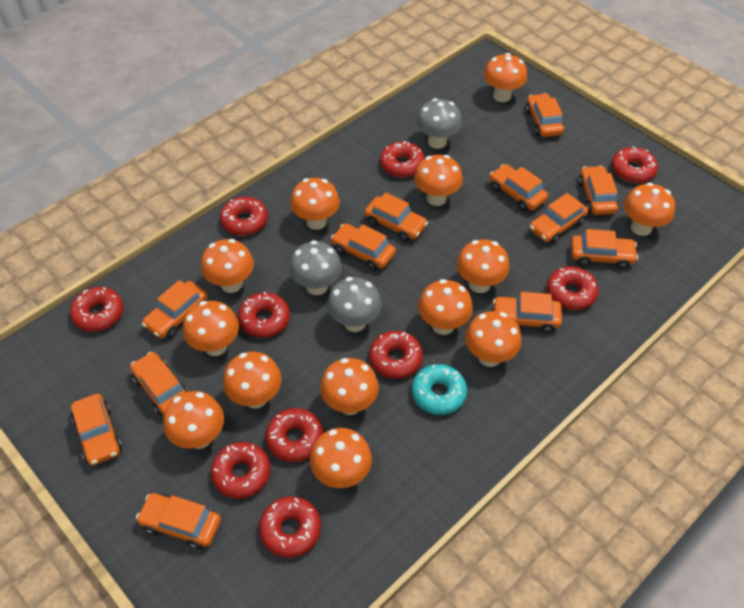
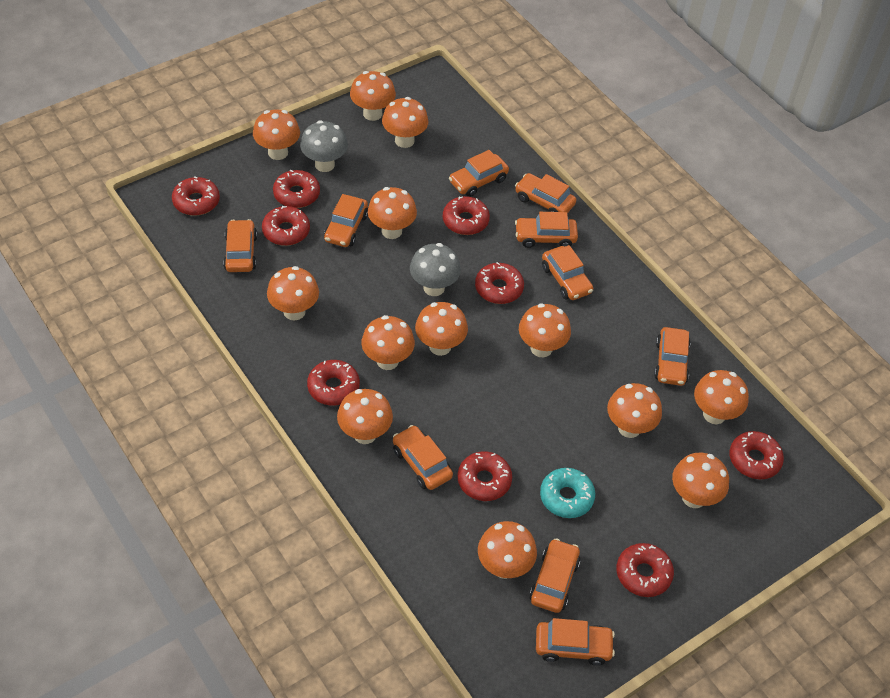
grey mushroom: 3 -> 2
orange car: 12 -> 10
red donut: 10 -> 9

